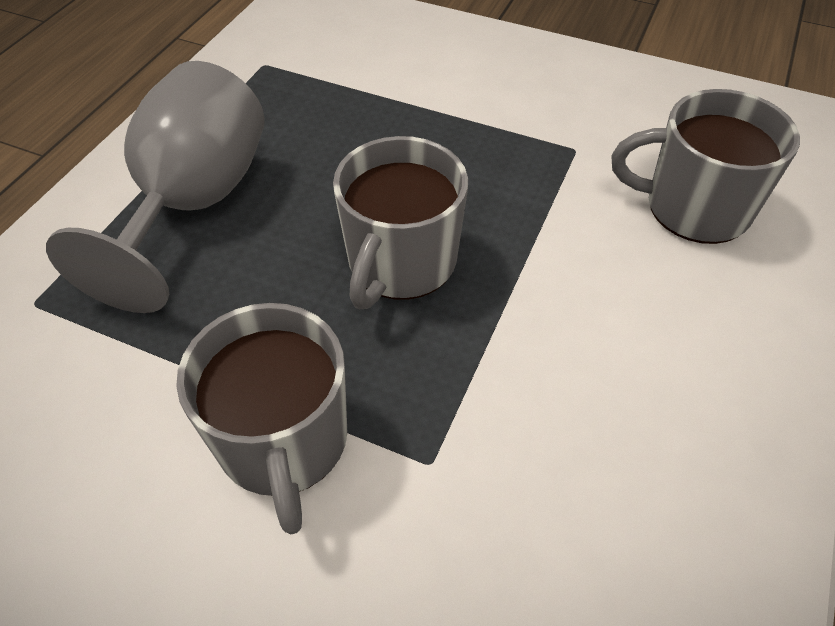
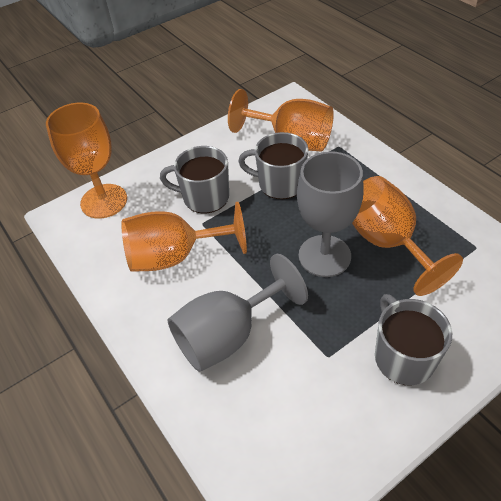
grey goblet: 1 -> 2
orange goblet: 0 -> 4

